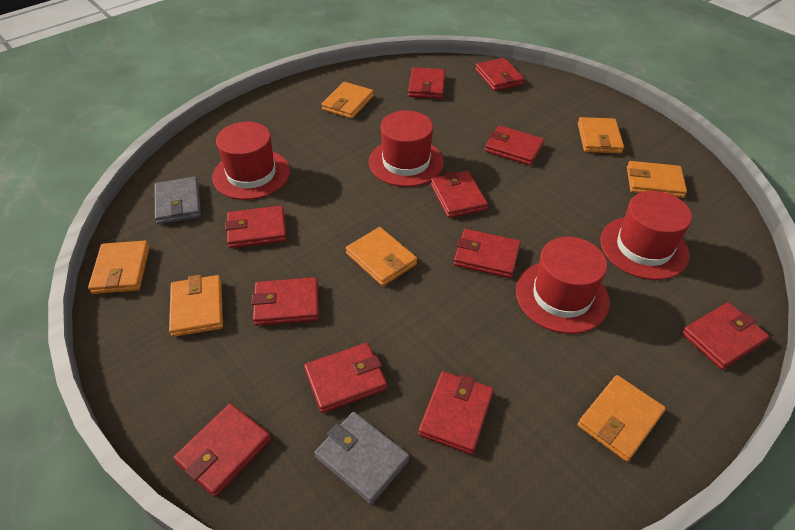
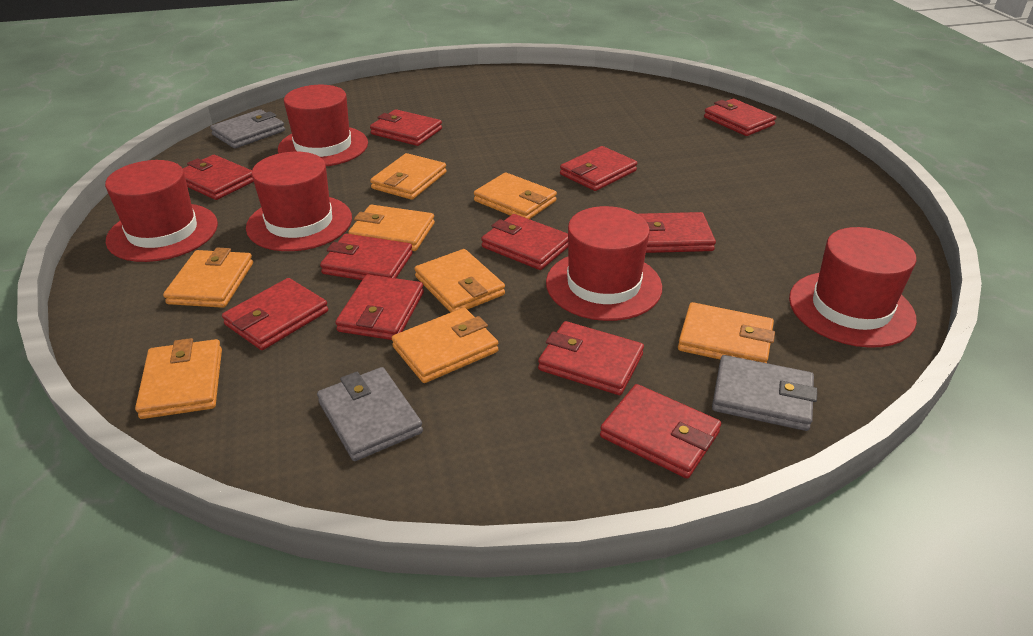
grey wallet: 2 -> 3
orange wallet: 7 -> 8
red hat: 4 -> 5

